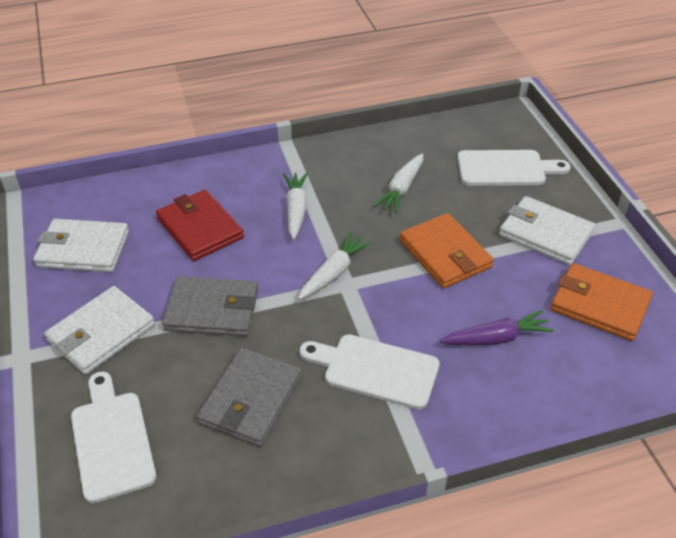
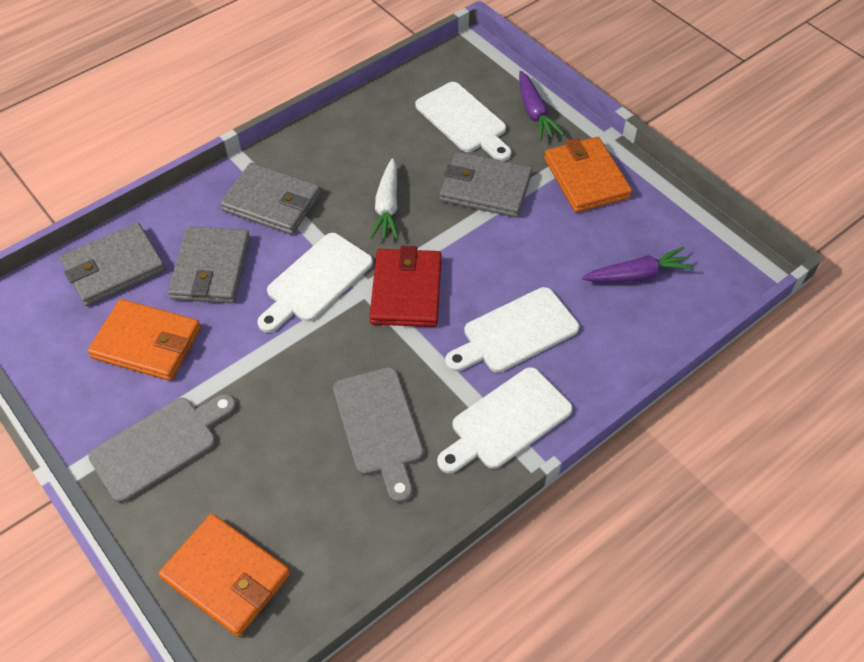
grey cutting board: 0 -> 2
grey wallet: 2 -> 4
orange wallet: 2 -> 3
purple carrot: 1 -> 2
white carrot: 3 -> 1
white cutting board: 3 -> 4
white wallet: 3 -> 0

